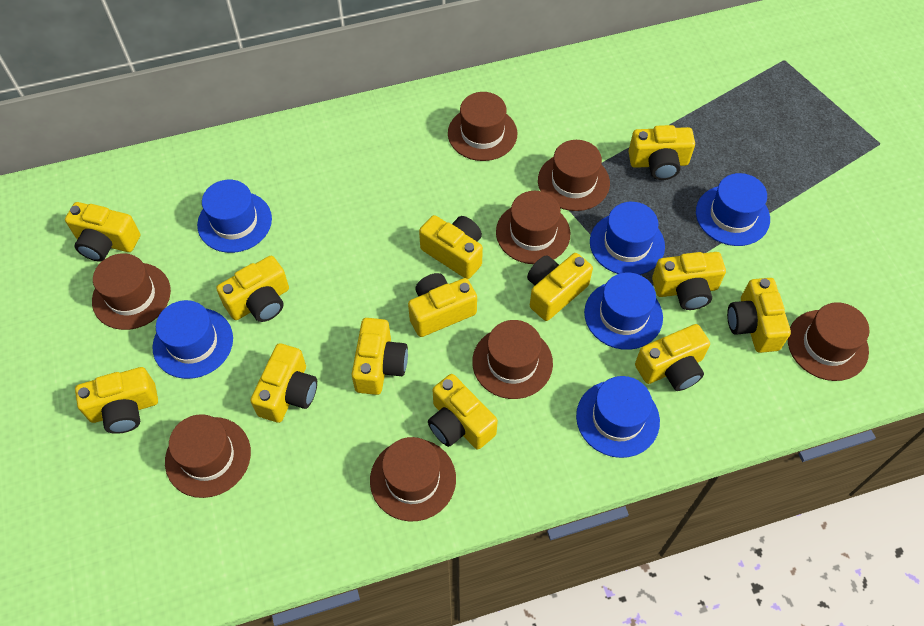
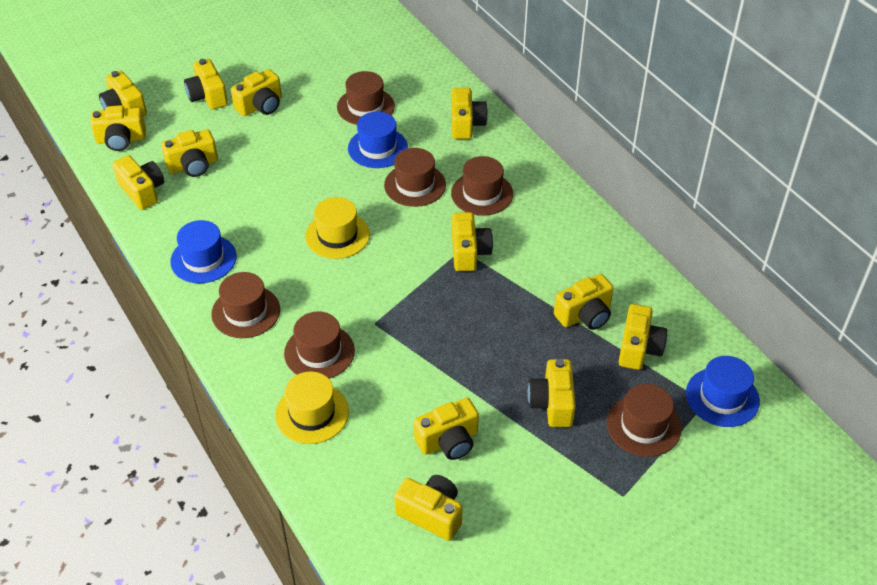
blue hat: 6 -> 3
brown hat: 8 -> 6
yellow hat: 0 -> 2

